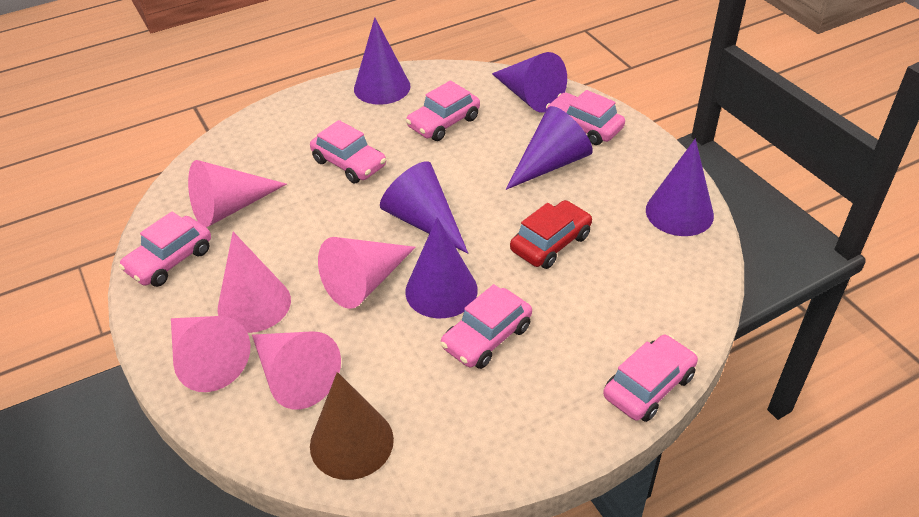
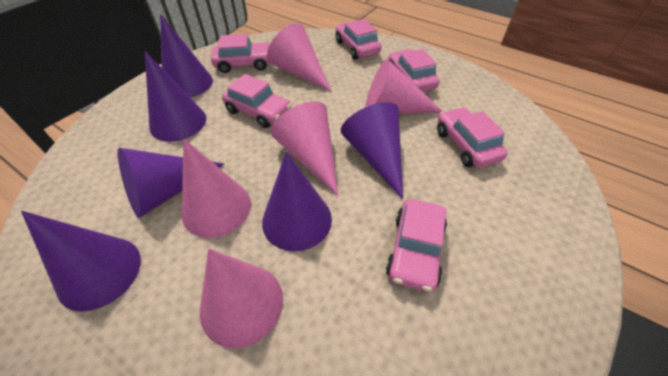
brown cone: 1 -> 0
red car: 1 -> 0

